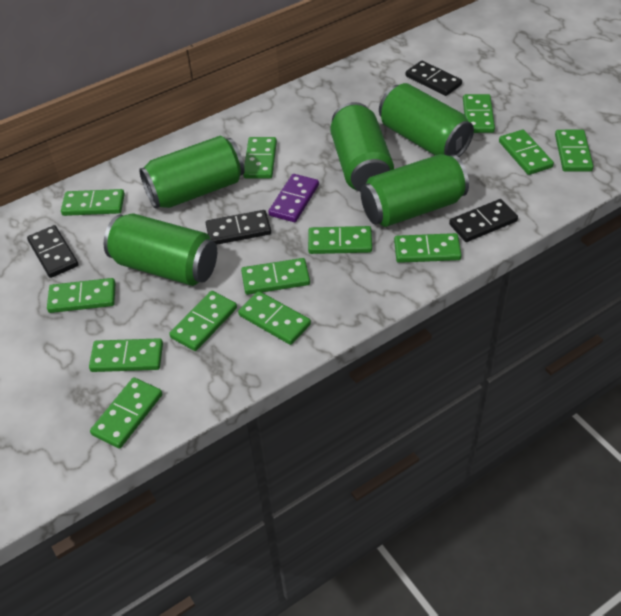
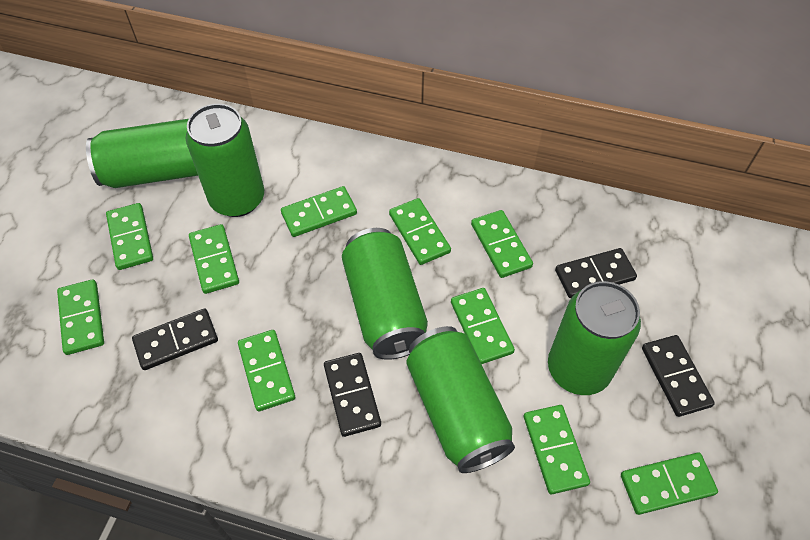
green domino: 13 -> 10
purple domino: 1 -> 0

